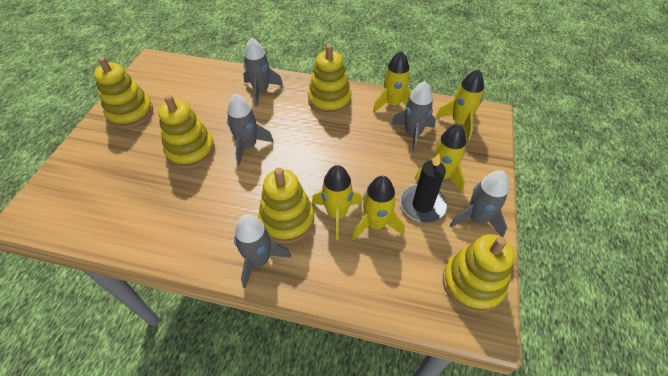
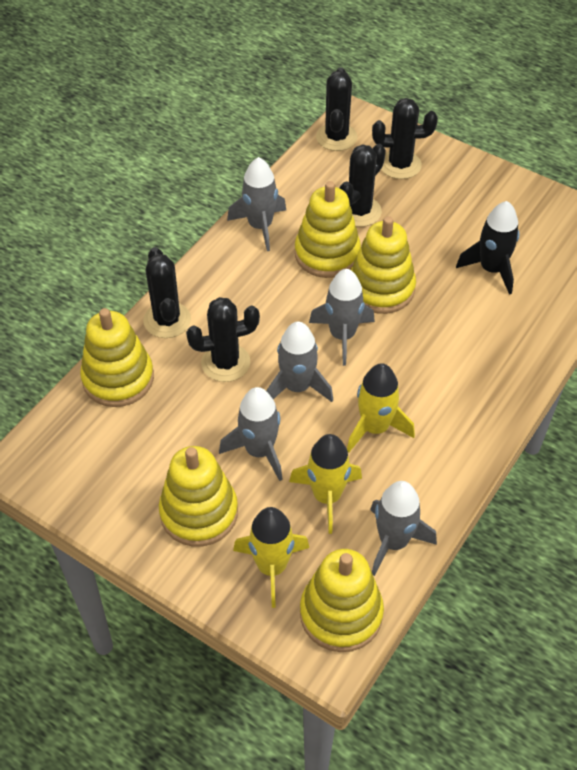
black cactus: 0 -> 5
black candle: 1 -> 0
black rocket: 0 -> 1
yellow rocket: 5 -> 3

